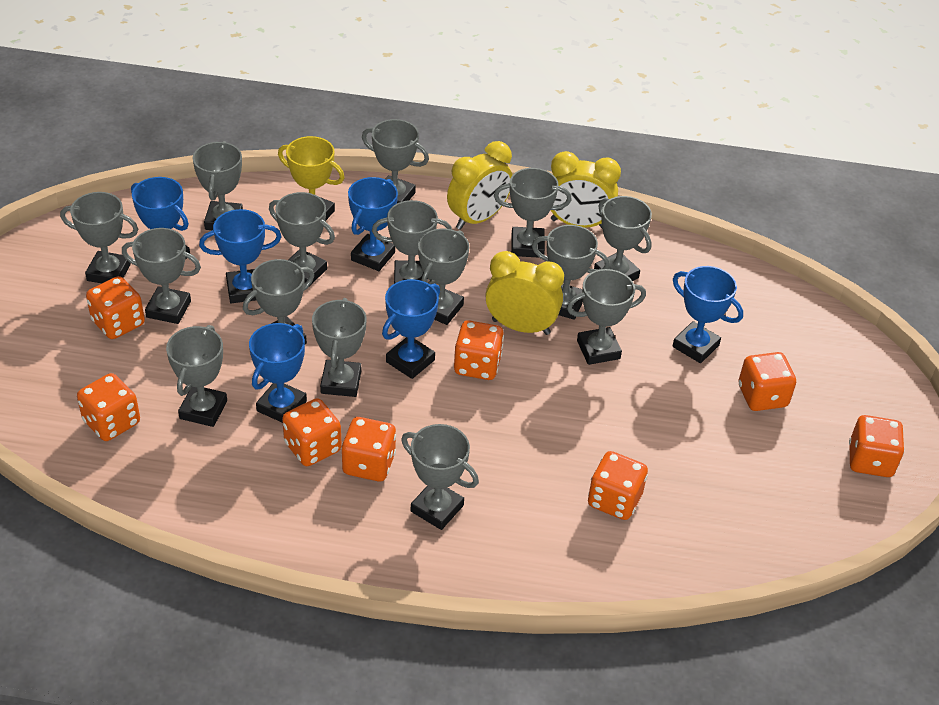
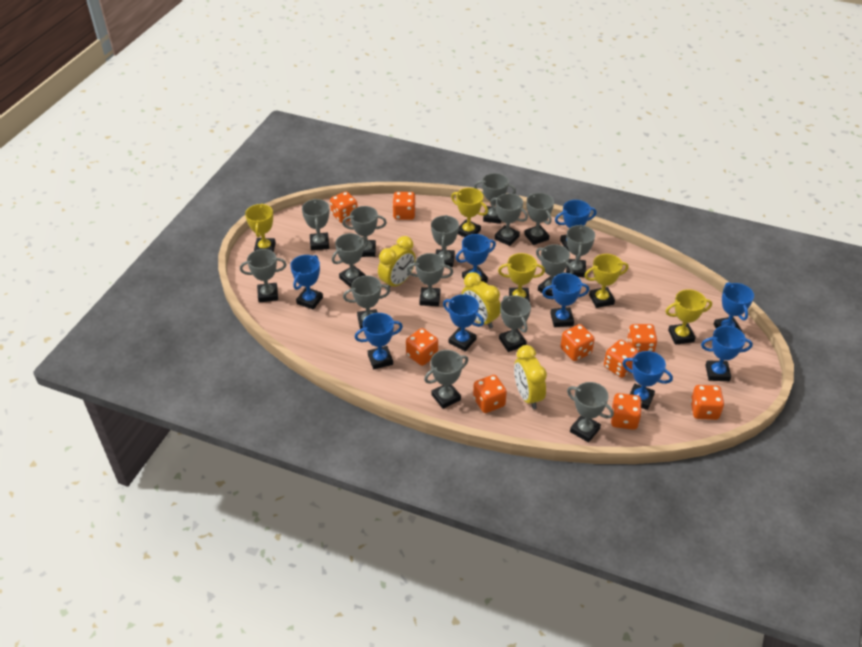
blue trophy: 6 -> 9
orange dice: 8 -> 9
yellow trophy: 1 -> 5

